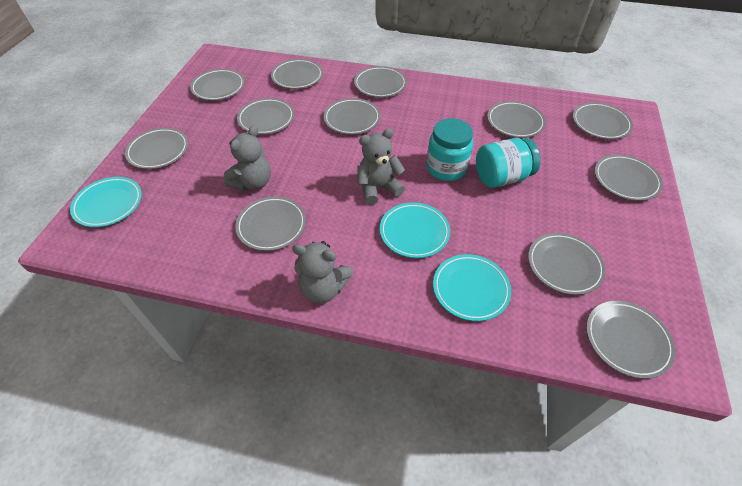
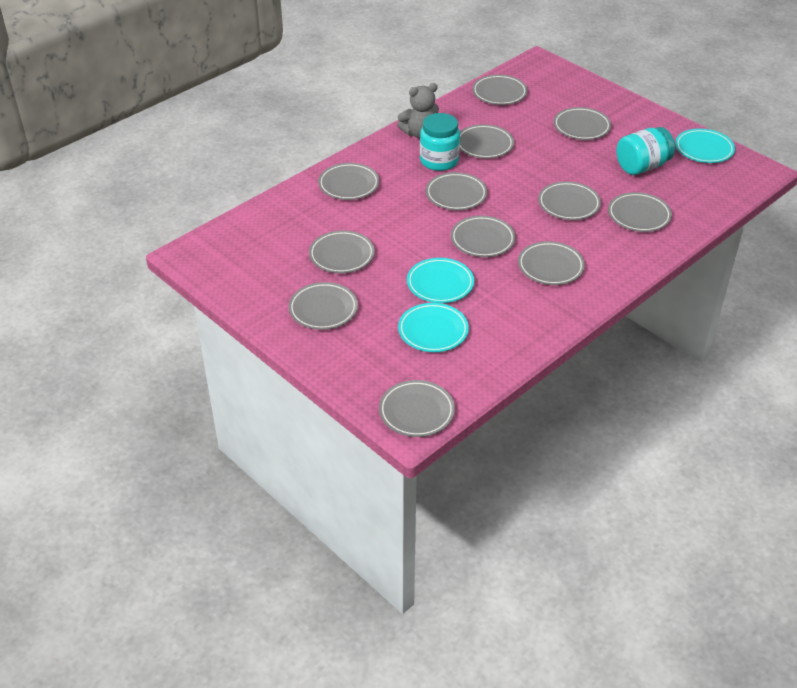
grey teddy bear: 3 -> 1

